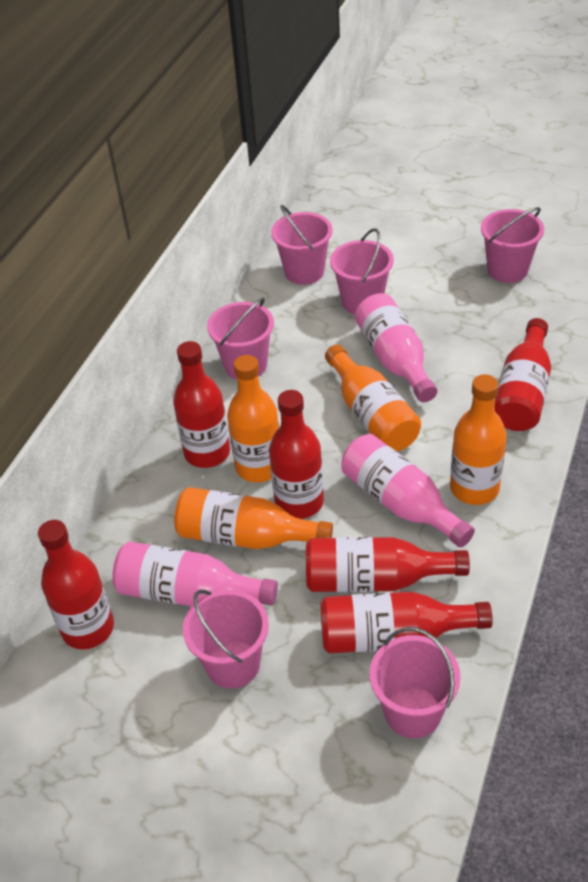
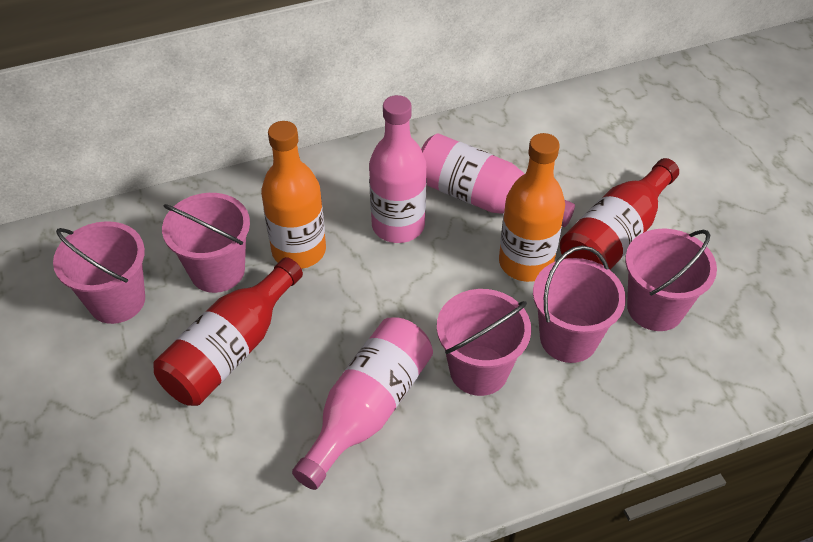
orange bottle: 4 -> 2
pink bucket: 6 -> 5
red bottle: 6 -> 2

